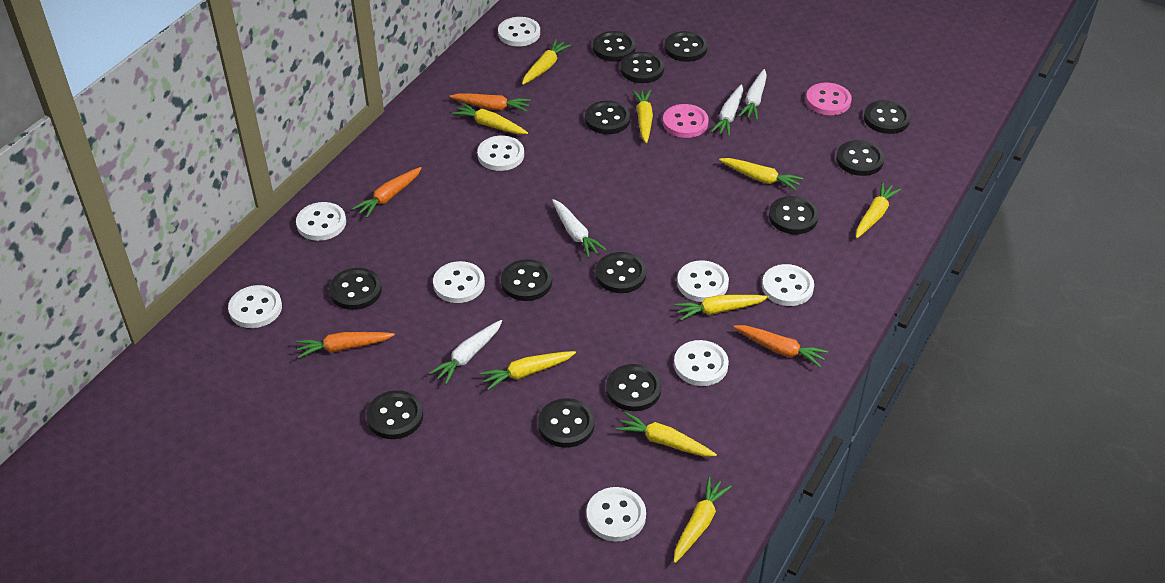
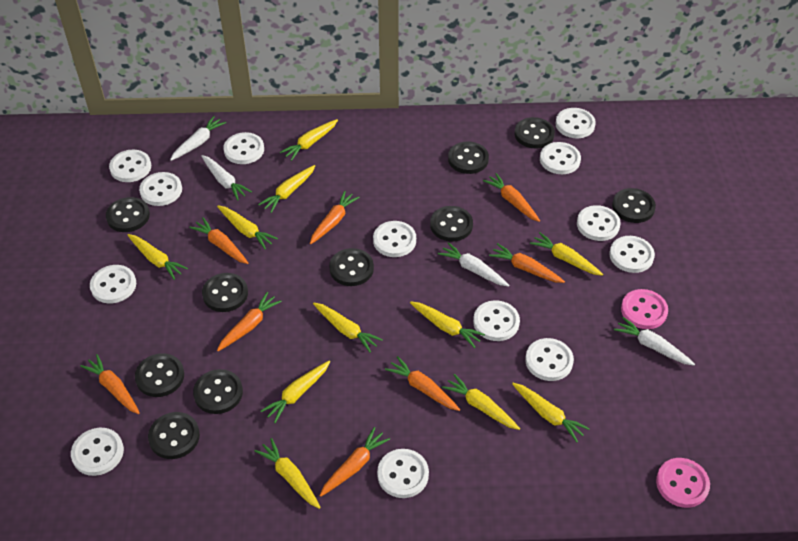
black button: 13 -> 10
orange carrot: 4 -> 8
white button: 9 -> 13
yellow carrot: 9 -> 11

